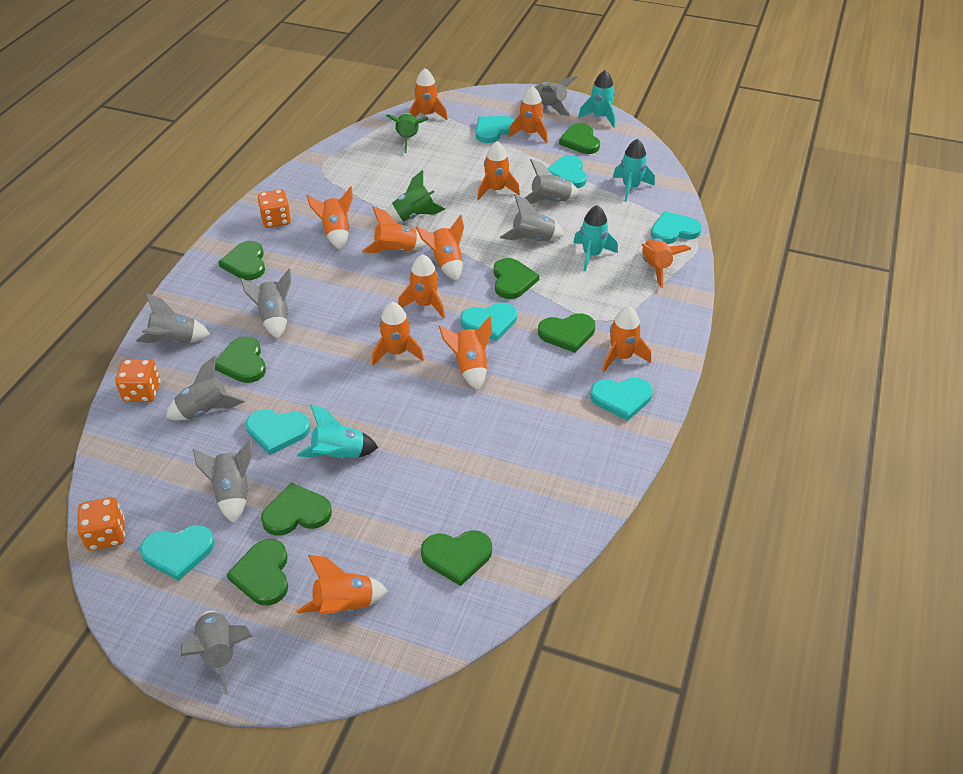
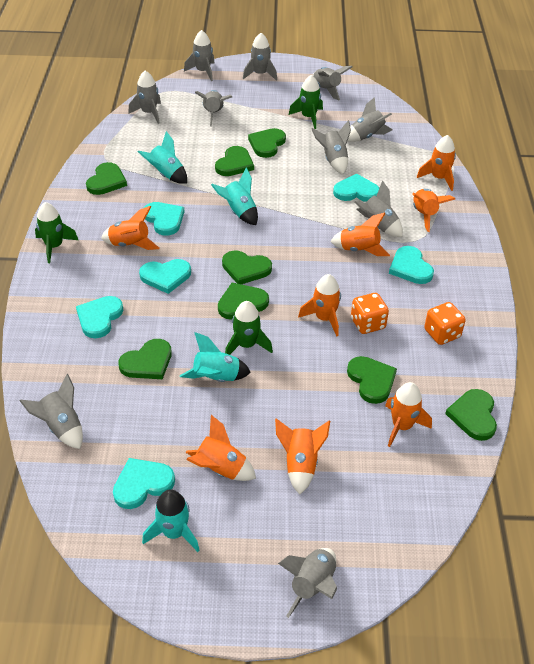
green rocket: 2 -> 3
grey rocket: 8 -> 10
orange dice: 3 -> 2
orange rocket: 12 -> 8
turquoise heart: 7 -> 6

